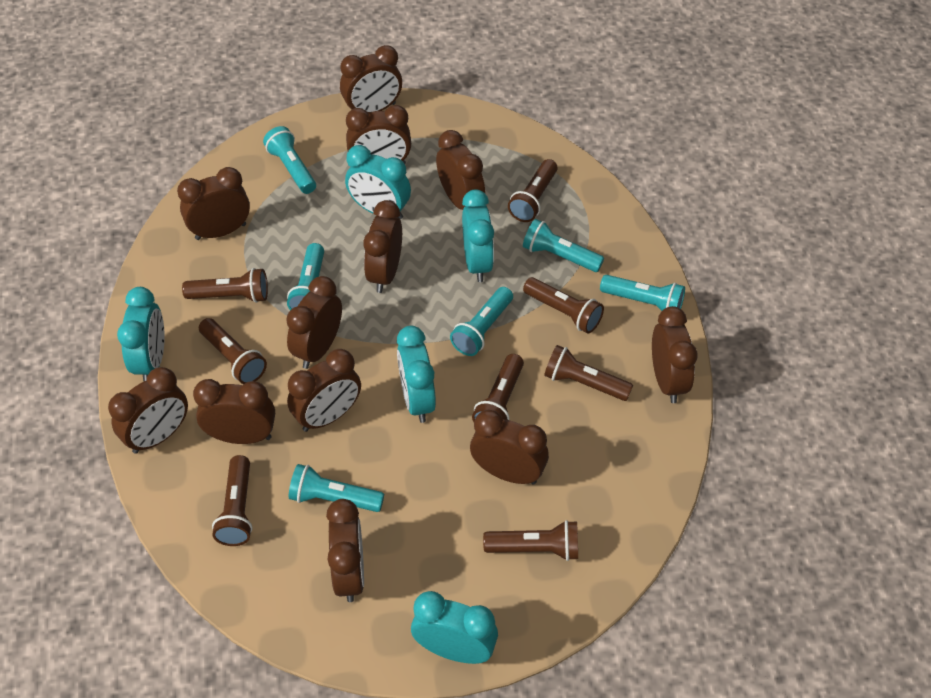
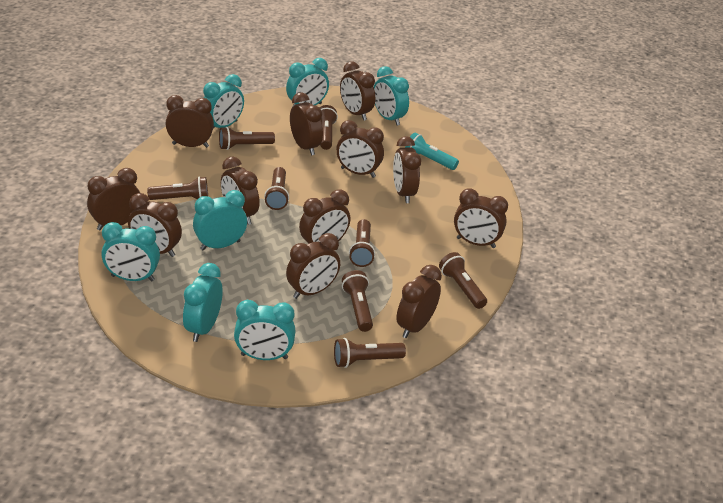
turquoise clock: 5 -> 7
turquoise flashlight: 6 -> 1

